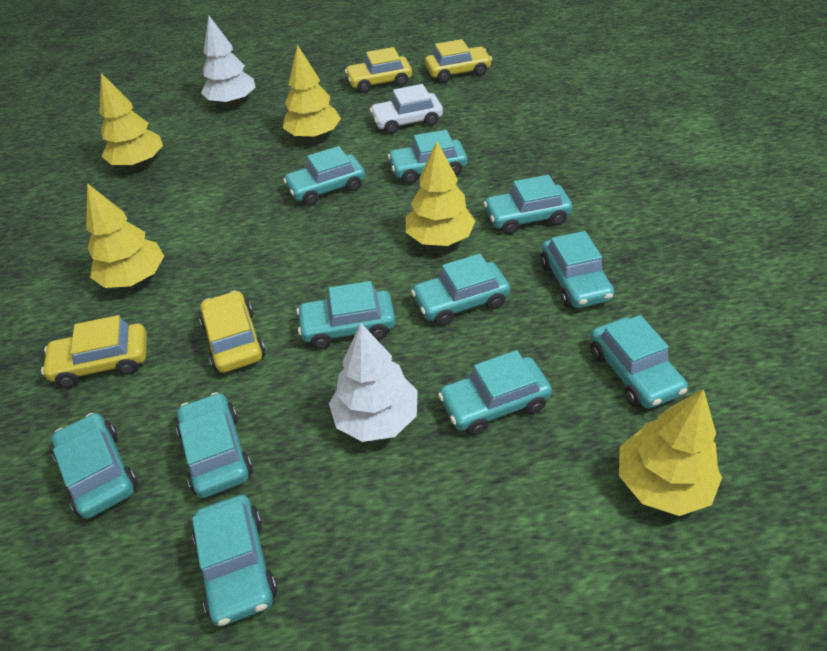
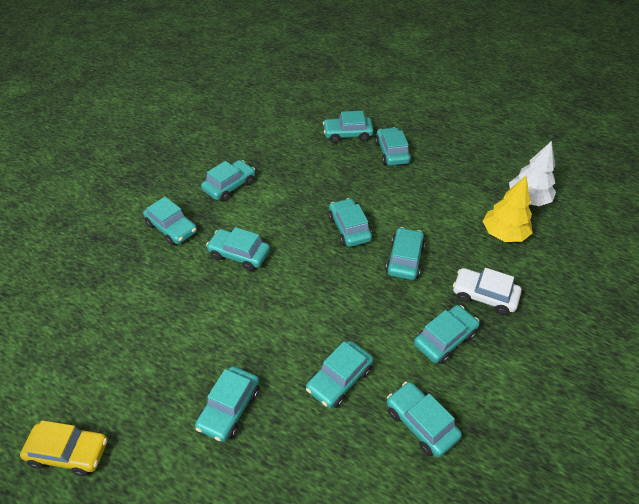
white tree: 2 -> 1
yellow car: 4 -> 1
yellow tree: 5 -> 1

